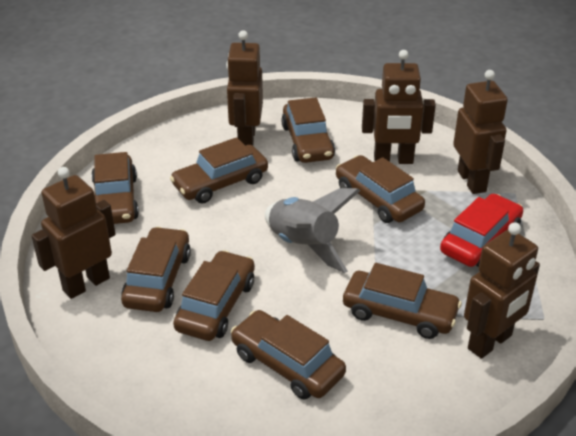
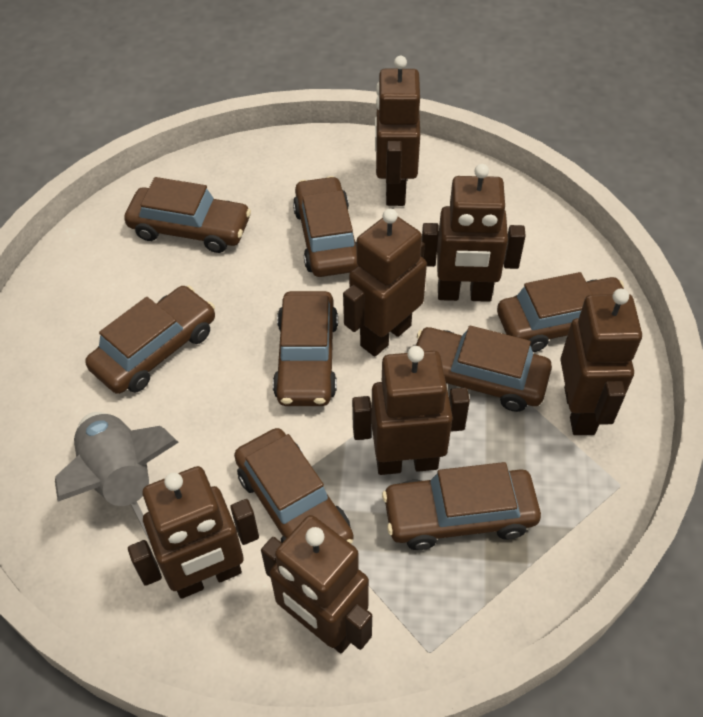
brown robot: 5 -> 7
red car: 1 -> 0

